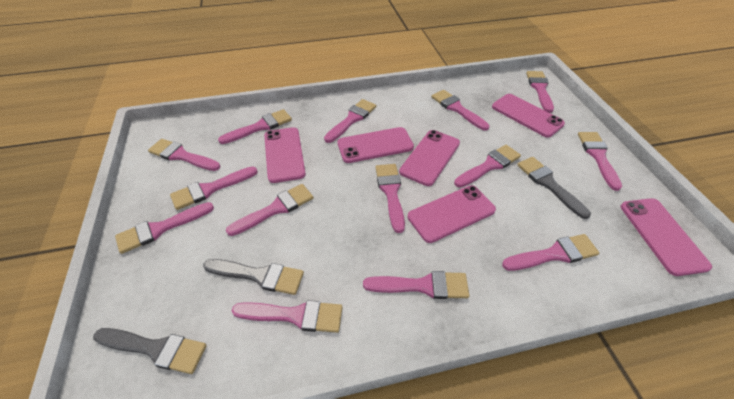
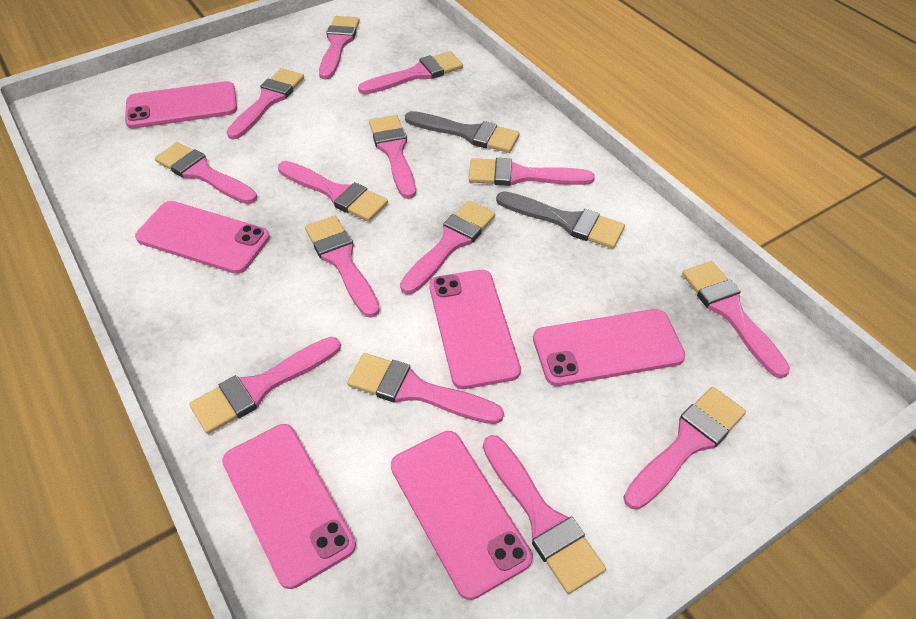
grey brush: 3 -> 2

